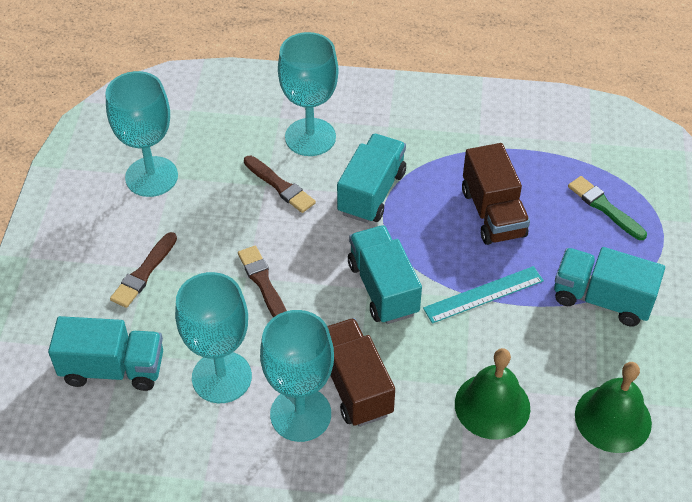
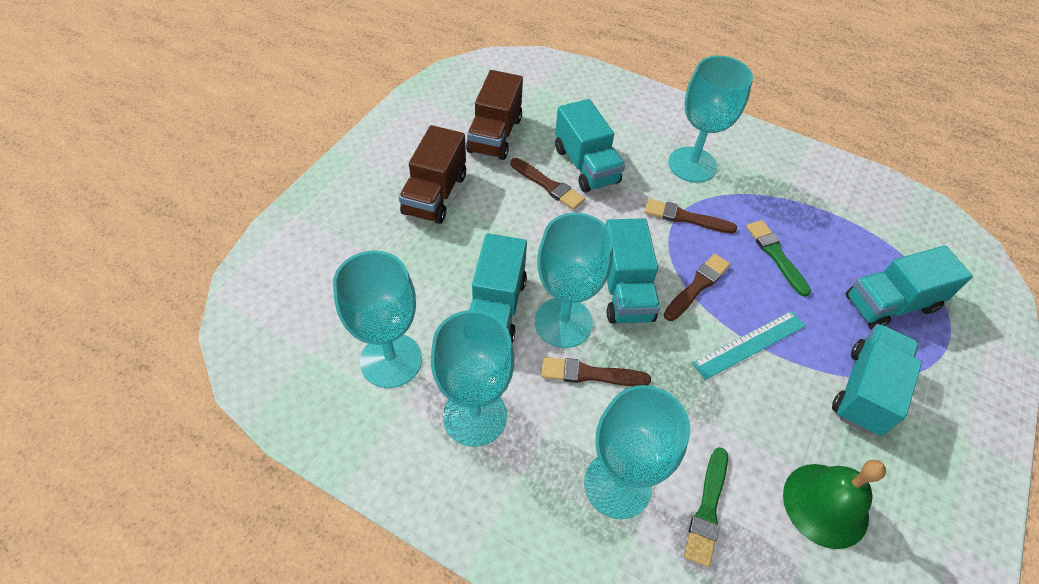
brown brush: 3 -> 4
green bell: 2 -> 1
green brush: 1 -> 2
turquoise goblet: 4 -> 5
turquoise truck: 4 -> 5

